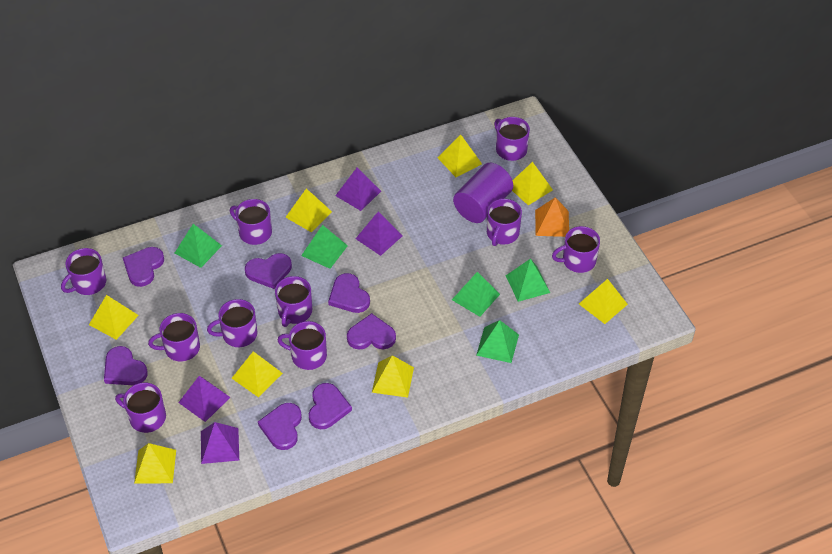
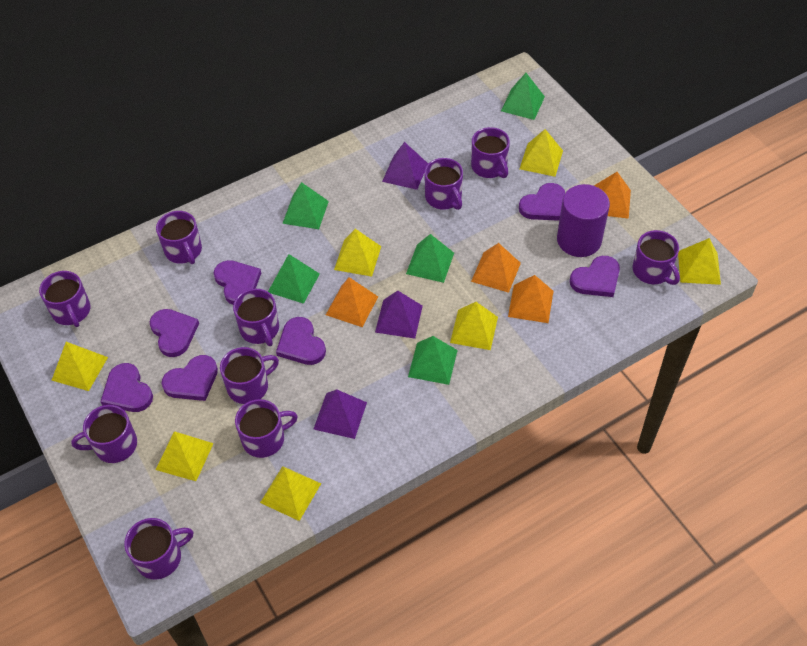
orange pyramid: 1 -> 4
purple pyramid: 4 -> 3
yellow pyramid: 8 -> 7

